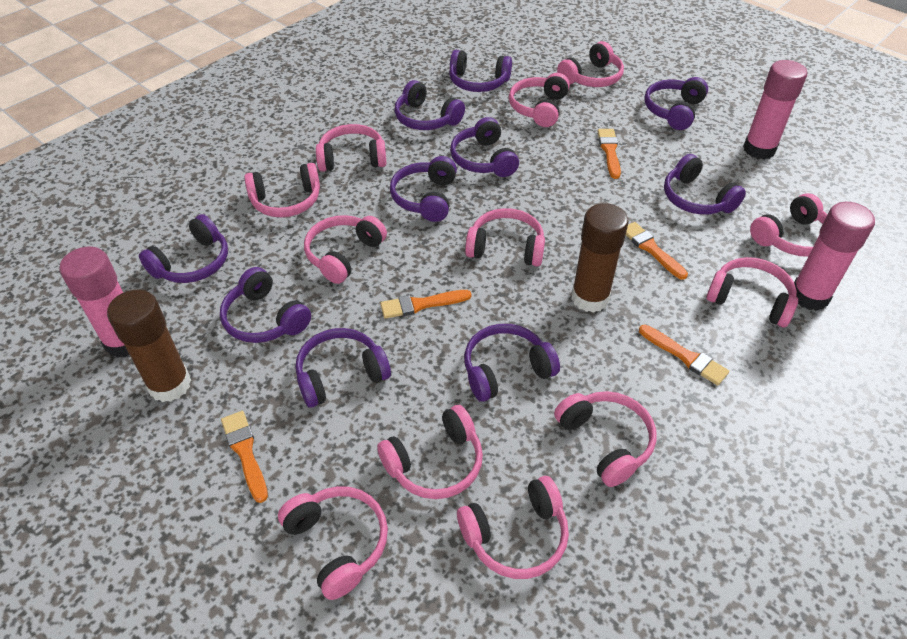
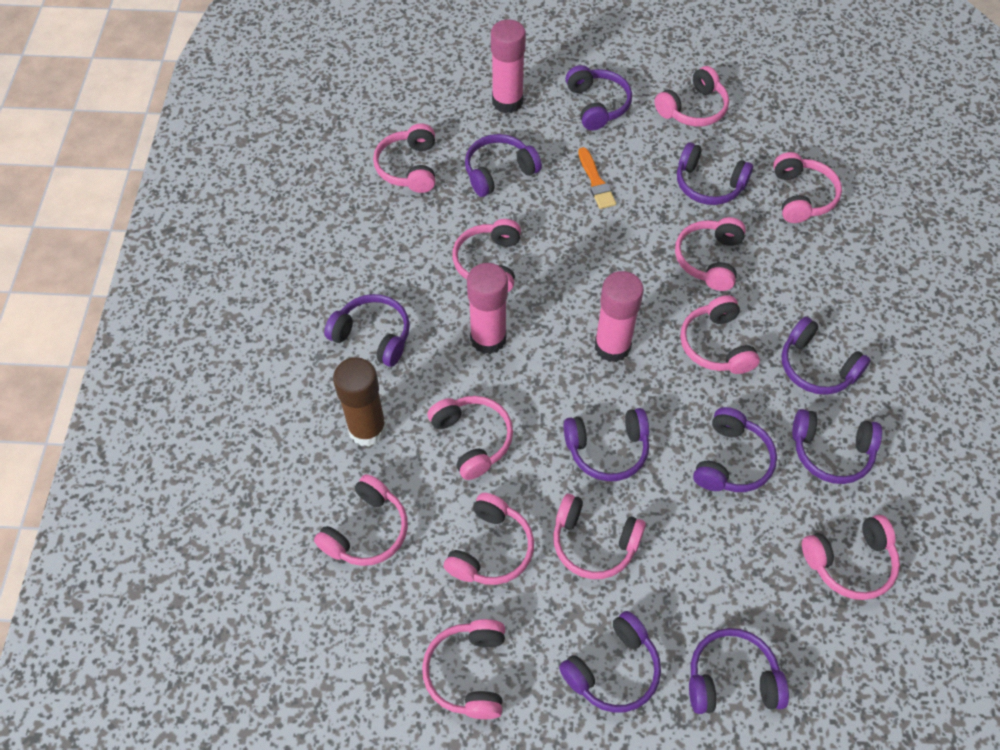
brown glue stick: 2 -> 1
orange brush: 5 -> 1

